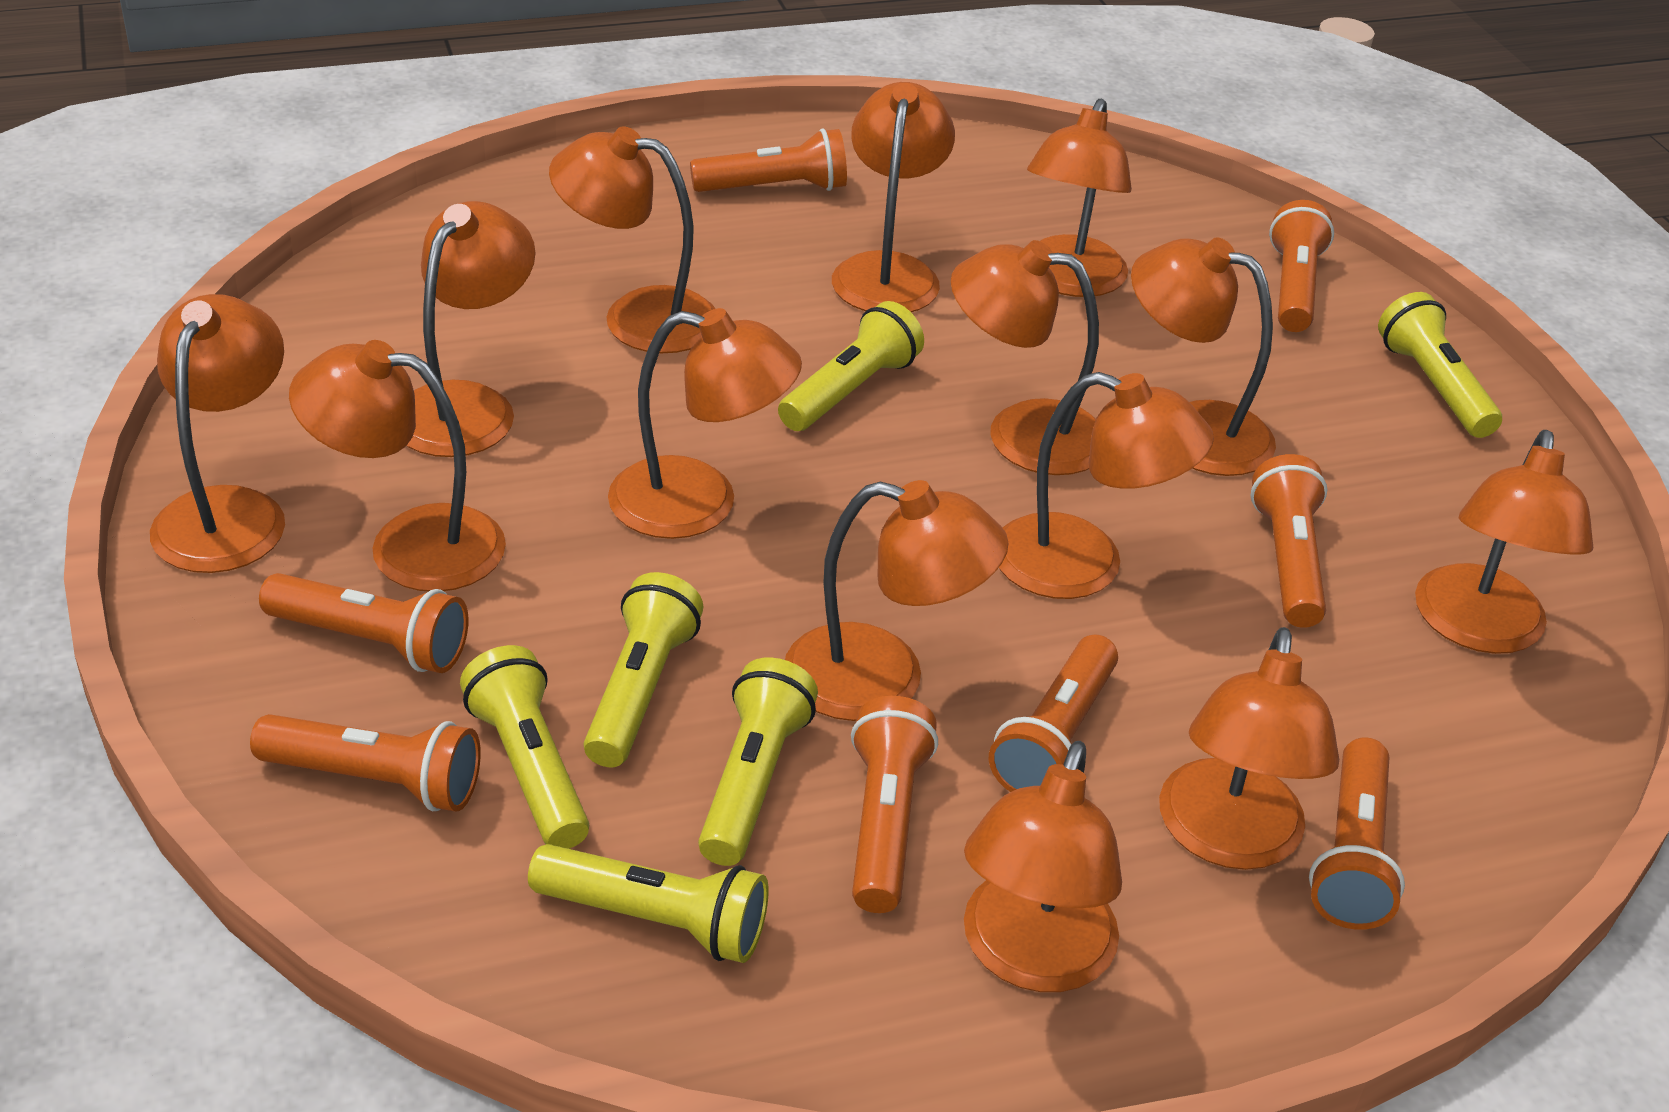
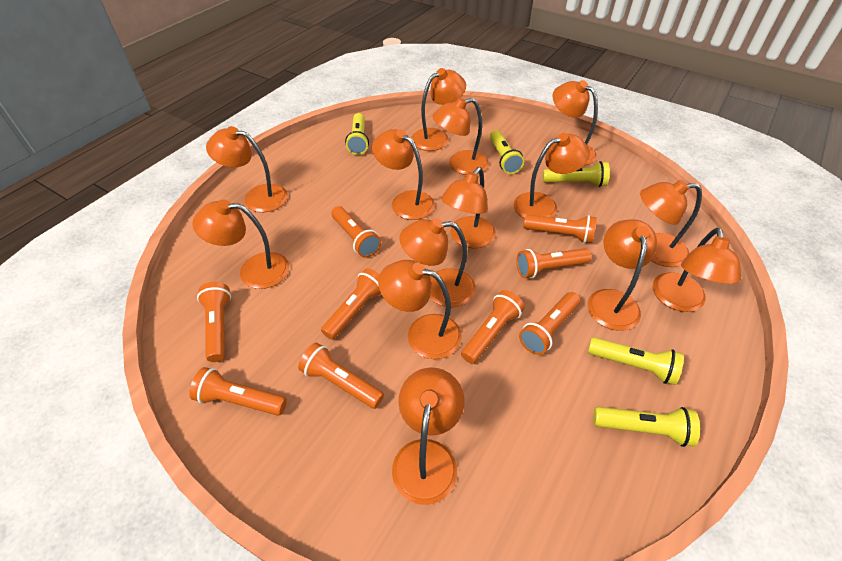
orange flashlight: 8 -> 9
yellow flashlight: 6 -> 5

